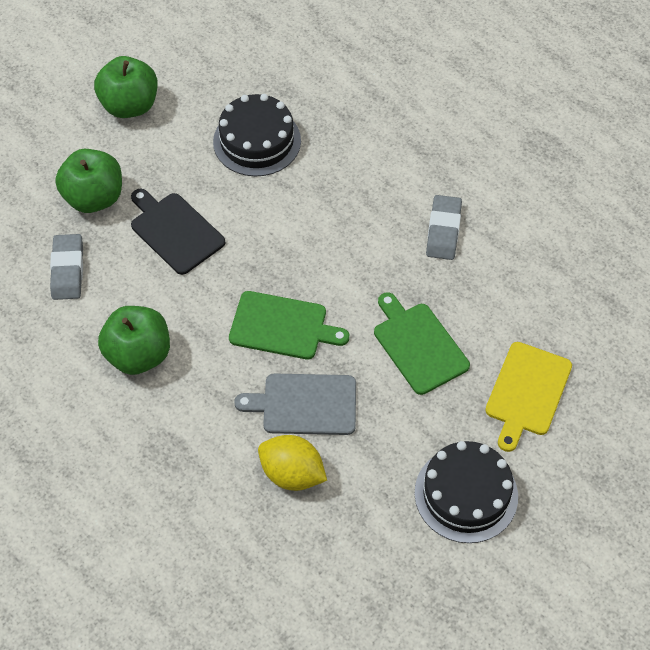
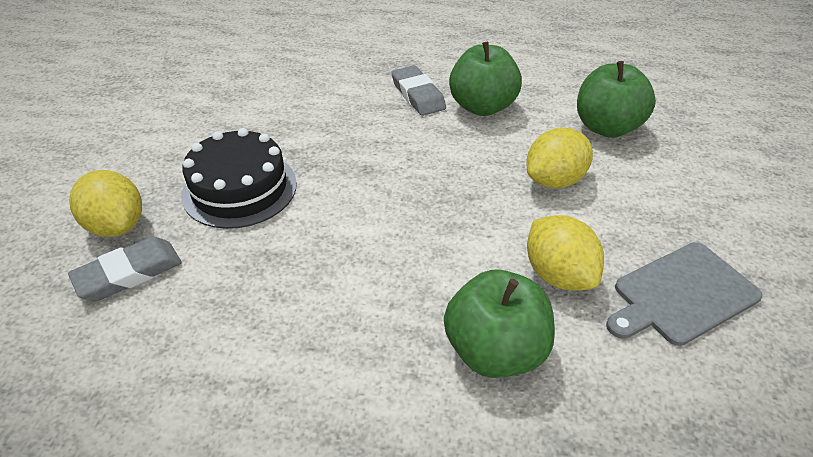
black cake: 2 -> 1
black cutting board: 1 -> 0
green cutting board: 2 -> 0
yellow cutting board: 1 -> 0
yellow lemon: 1 -> 3

